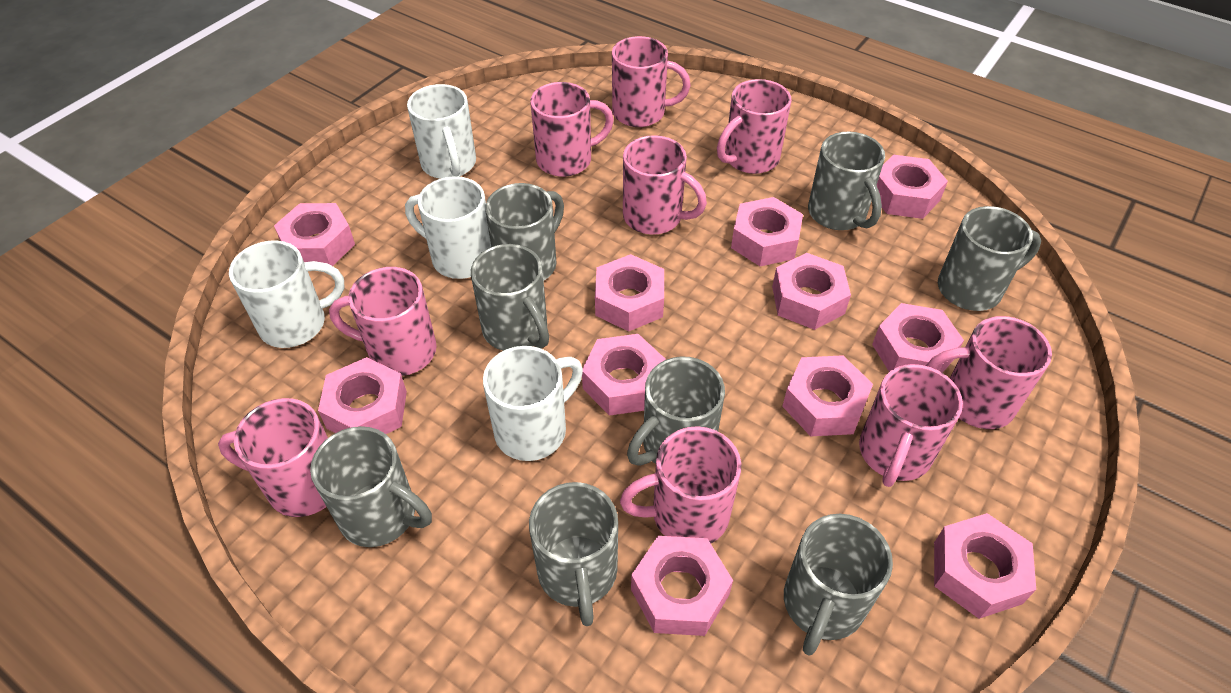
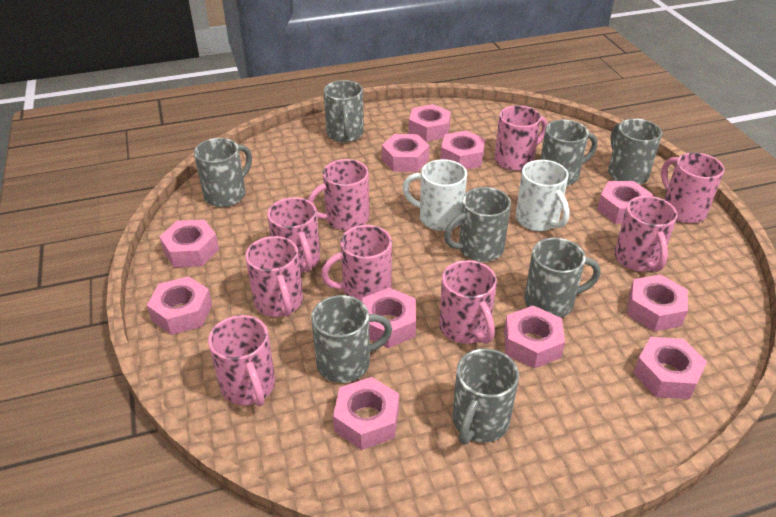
white mug: 4 -> 2

